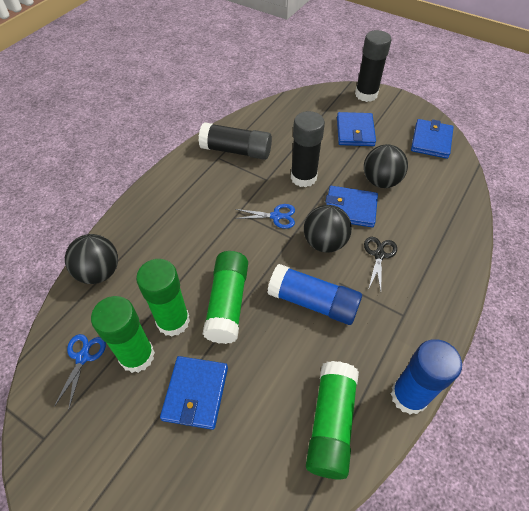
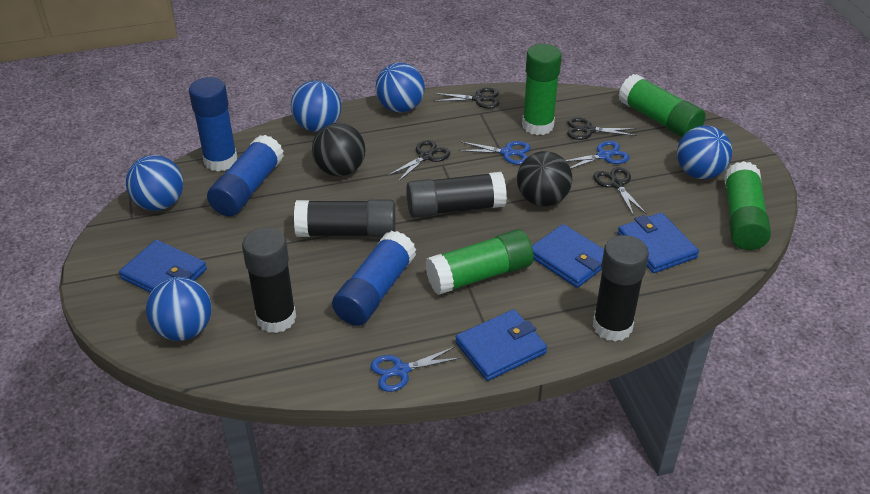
black ball: 3 -> 2
black glue stick: 3 -> 4
black scissors: 1 -> 4
blue ball: 0 -> 5
blue glue stick: 2 -> 3
blue scissors: 2 -> 3

